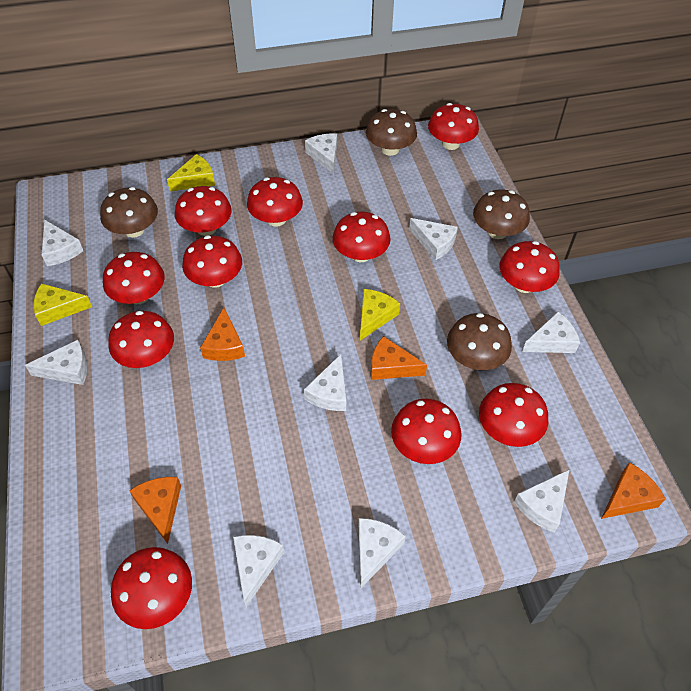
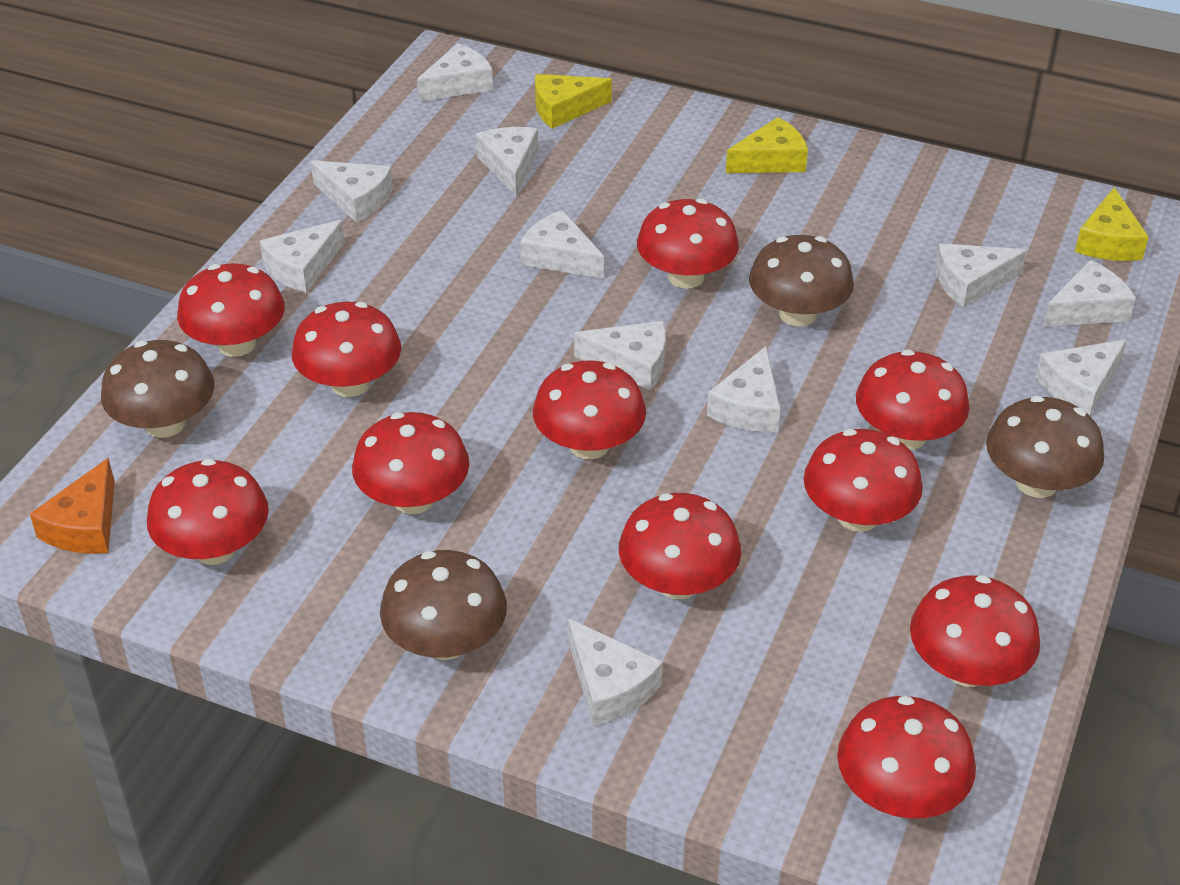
orange cheese: 4 -> 1
white cheese: 9 -> 11

